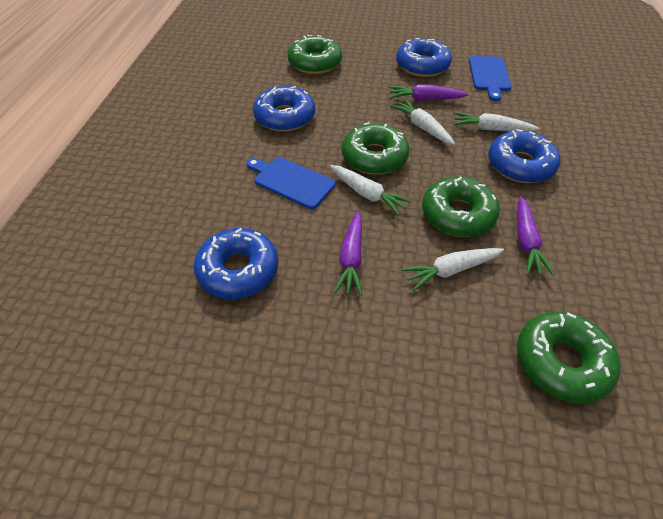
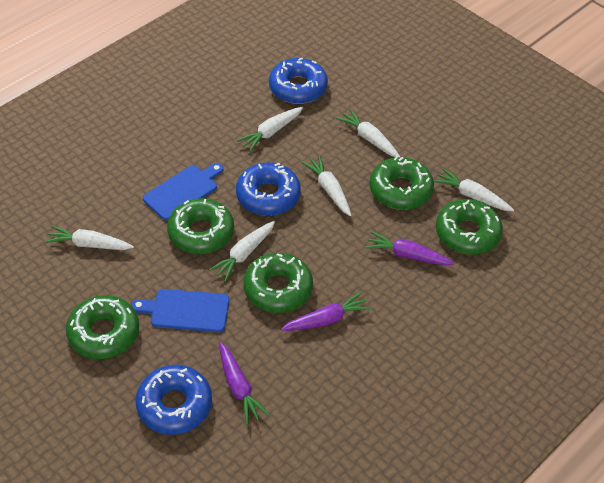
blue donut: 4 -> 3
green donut: 4 -> 5
white carrot: 4 -> 6

